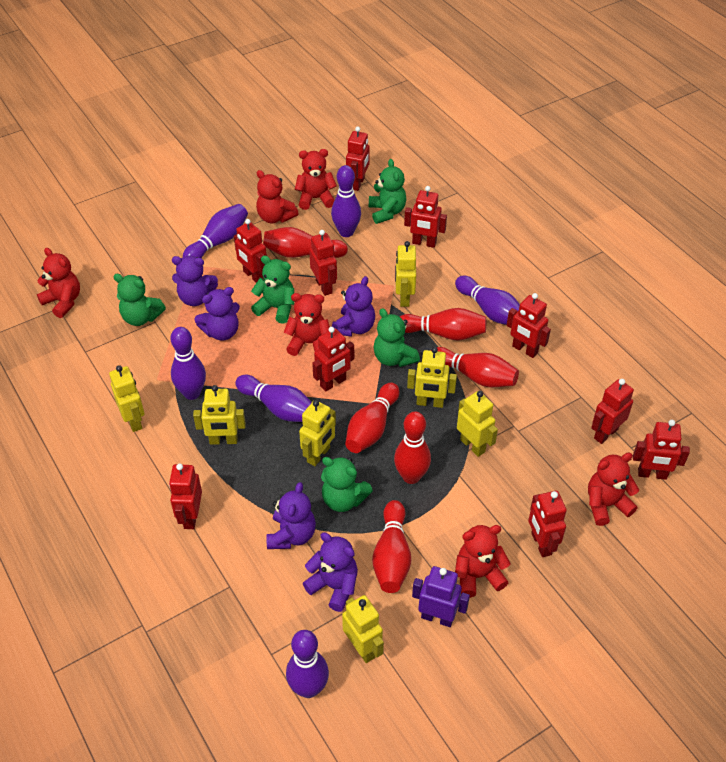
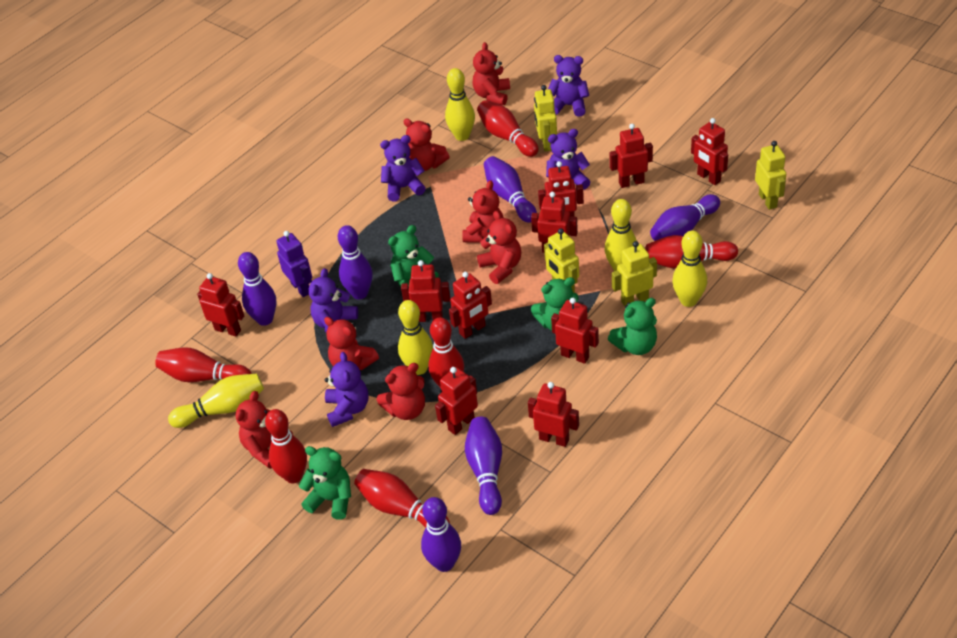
green teddy bear: 5 -> 4
red teddy bear: 6 -> 7
yellow bowling pin: 0 -> 5
yellow robot: 7 -> 4

